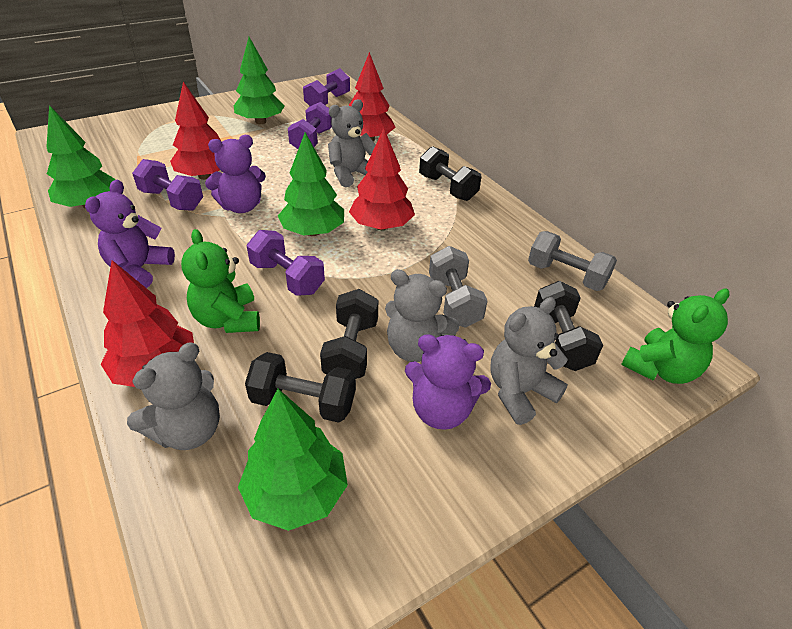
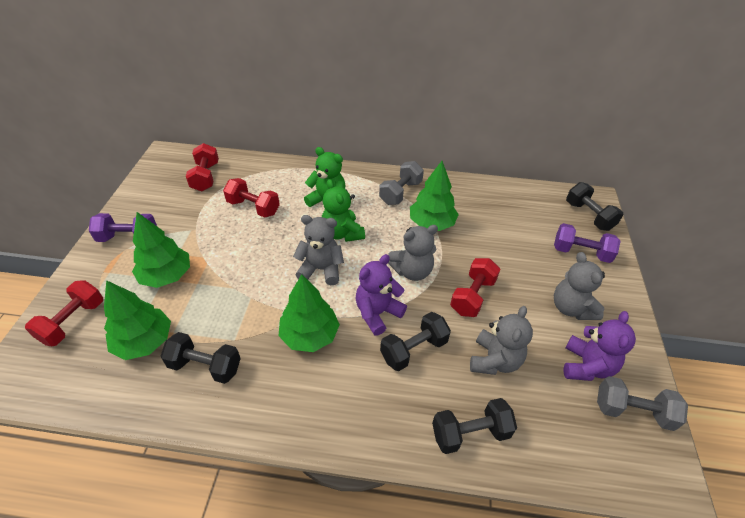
purple dumbbell: 4 -> 2
purple teddy bear: 3 -> 2
red dumbbell: 0 -> 4
red tree: 4 -> 0

